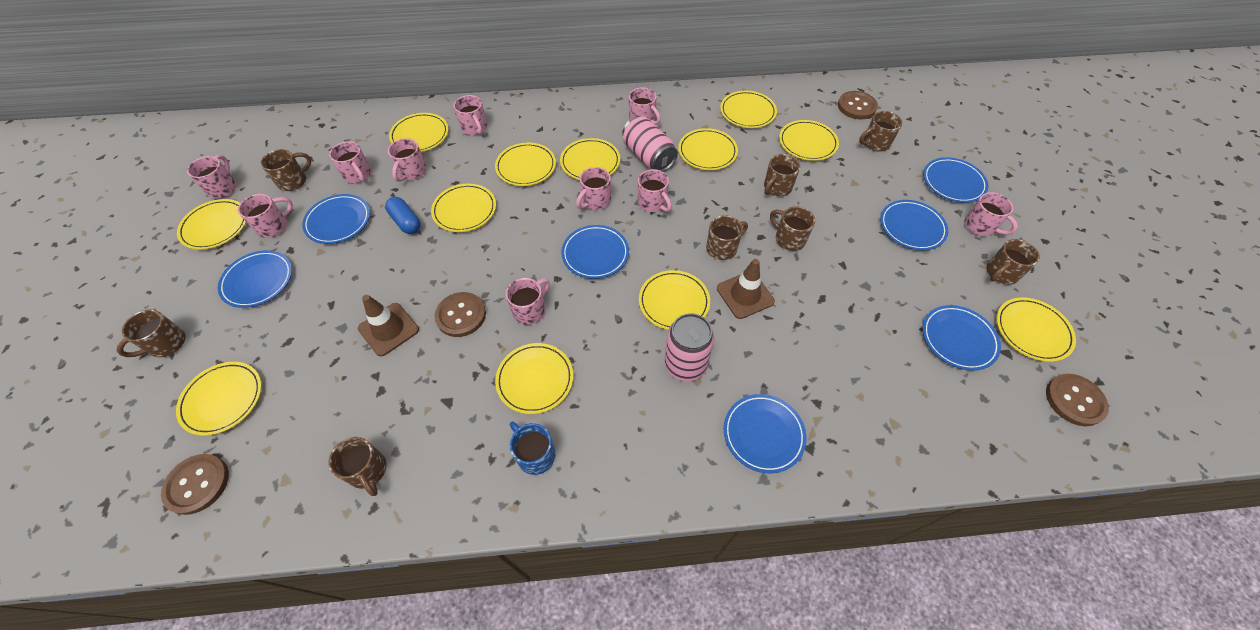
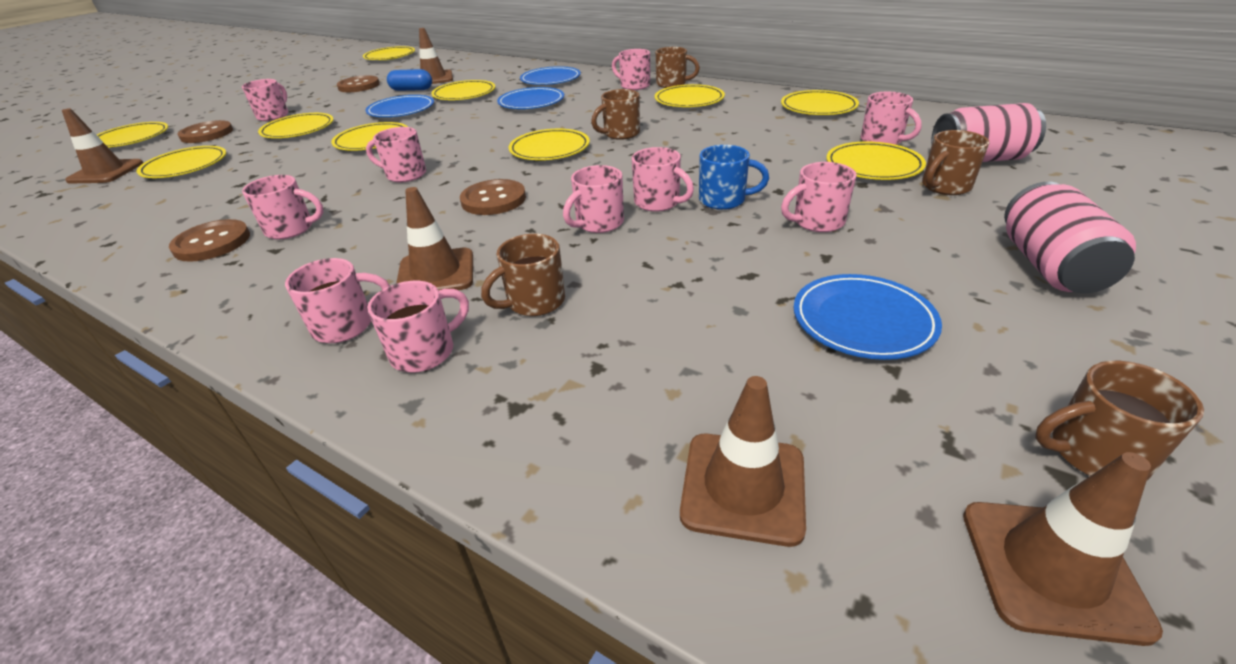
blue plate: 7 -> 4
brown mug: 8 -> 5
brown traffic cone: 2 -> 5
yellow plate: 12 -> 10

